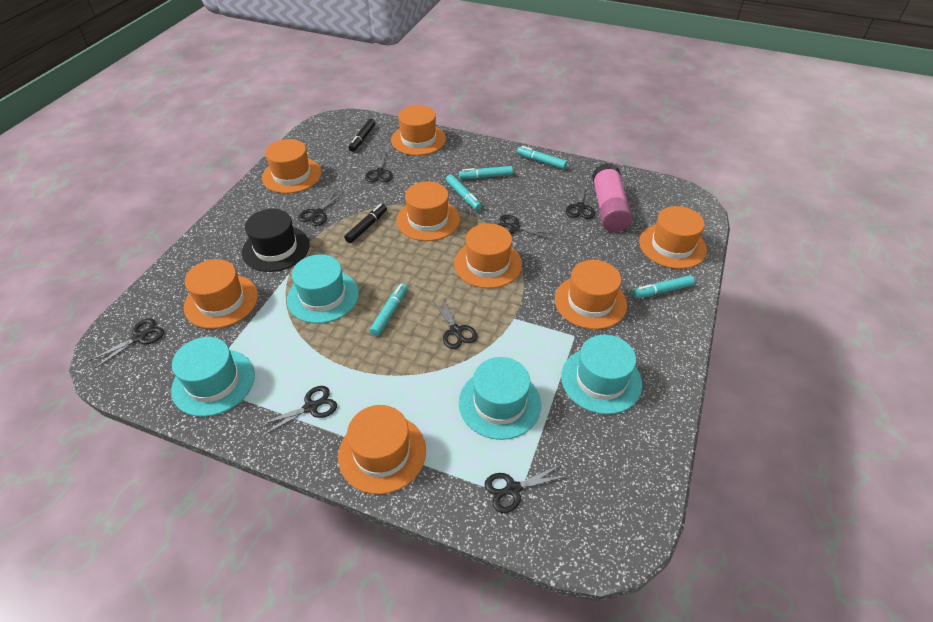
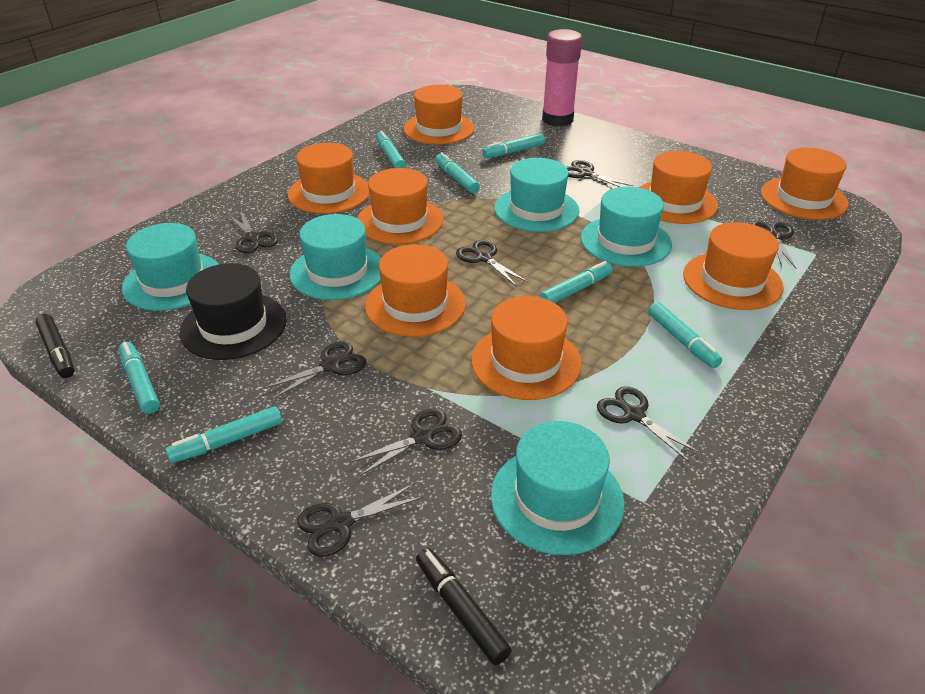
turquoise hat: 4 -> 5
turquoise marker: 5 -> 7

